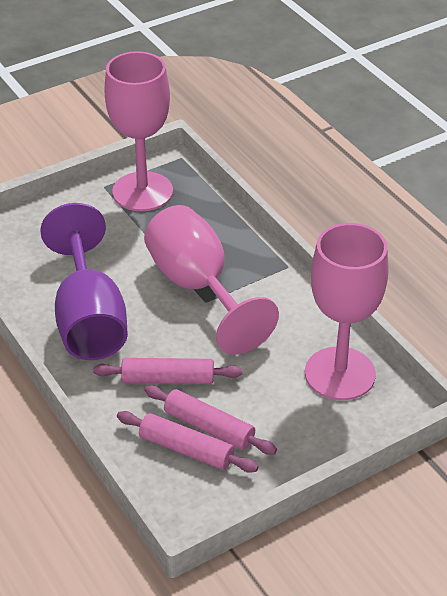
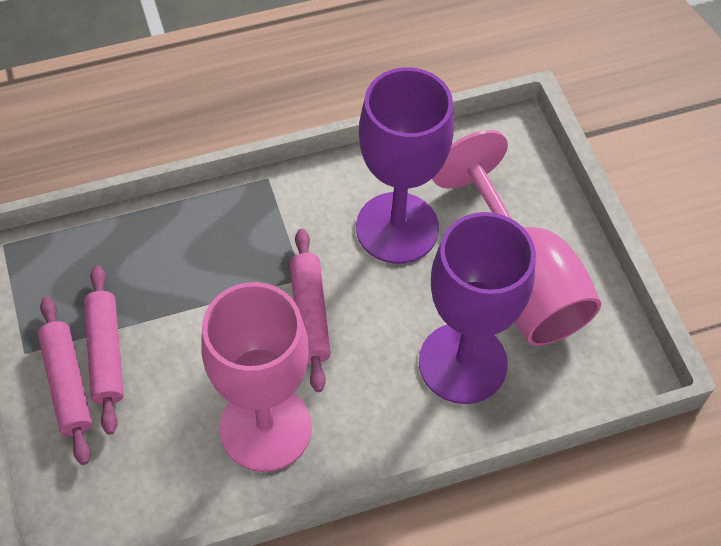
pink goblet: 3 -> 2
purple goblet: 1 -> 2

